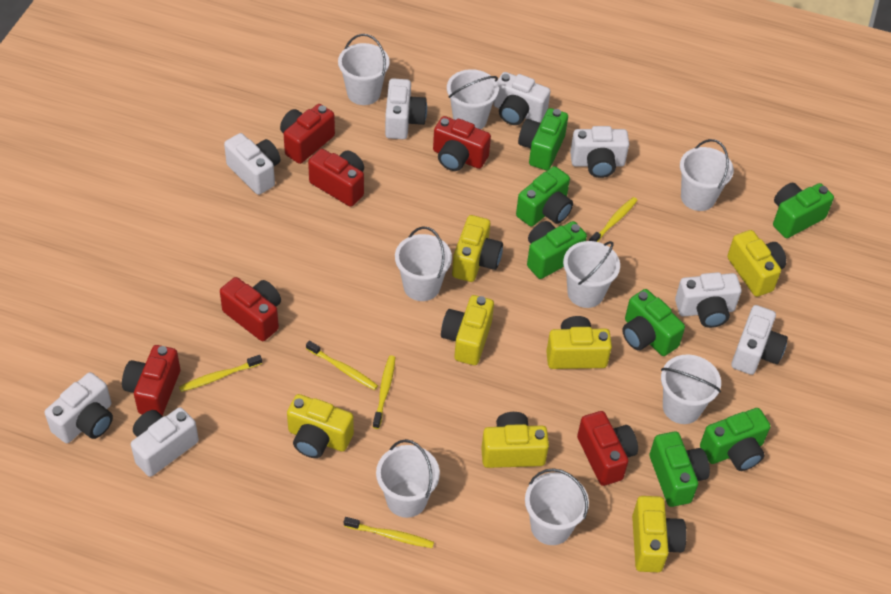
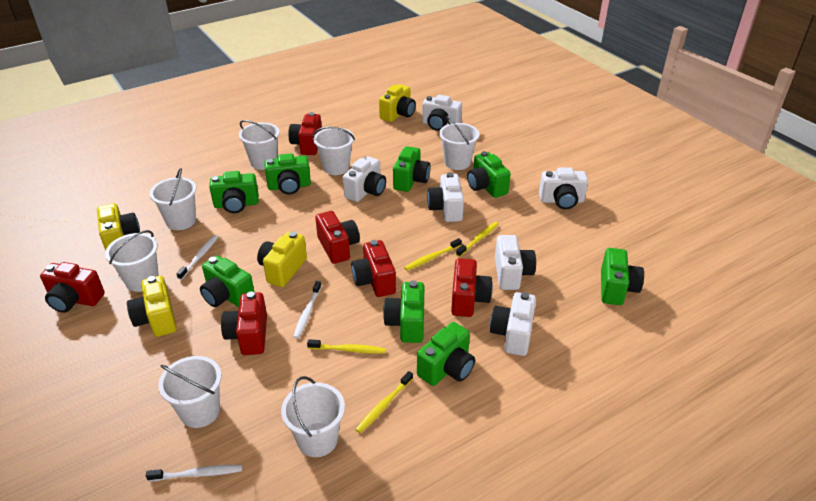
green camera: 7 -> 8
white bucket: 8 -> 7
white camera: 8 -> 6
white toothbrush: 0 -> 3
yellow camera: 7 -> 4
yellow toothbrush: 5 -> 4

